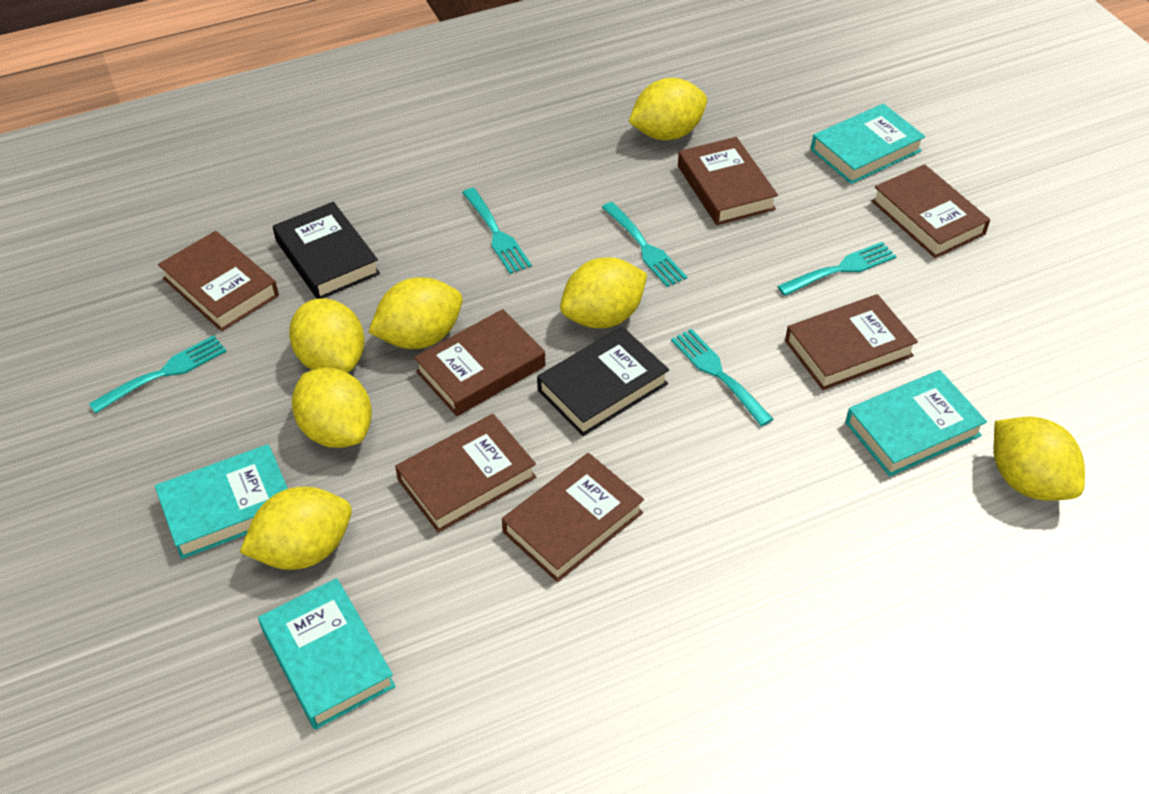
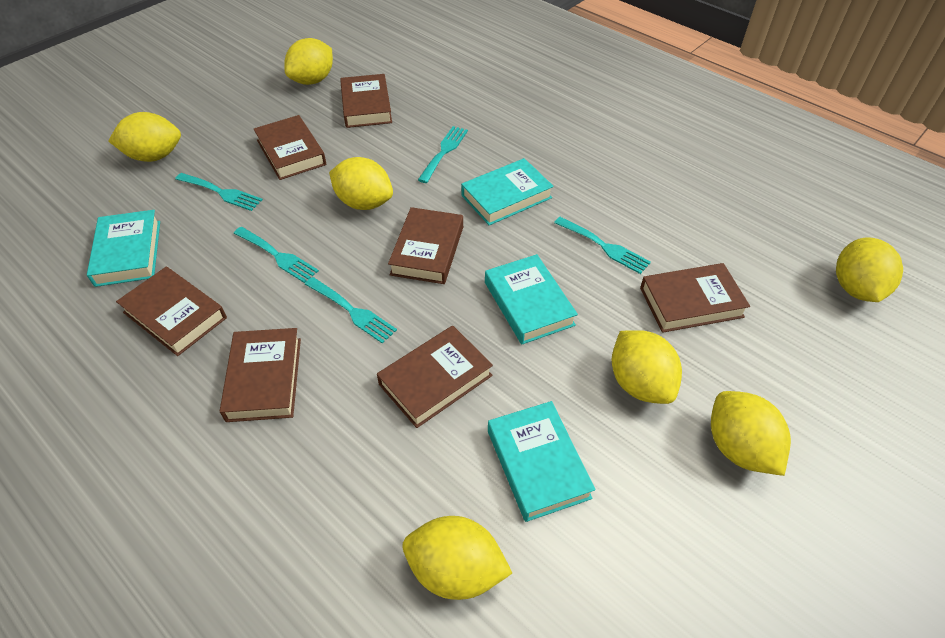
black book: 2 -> 0

